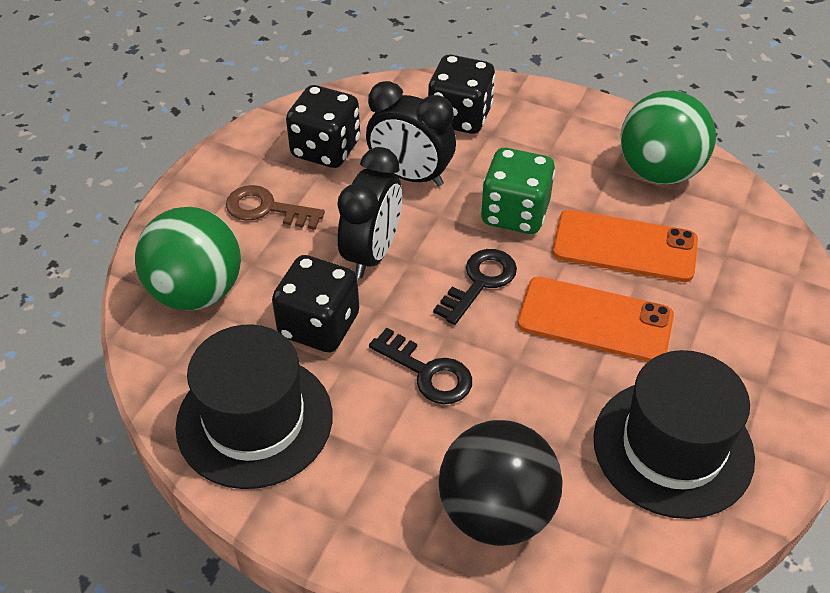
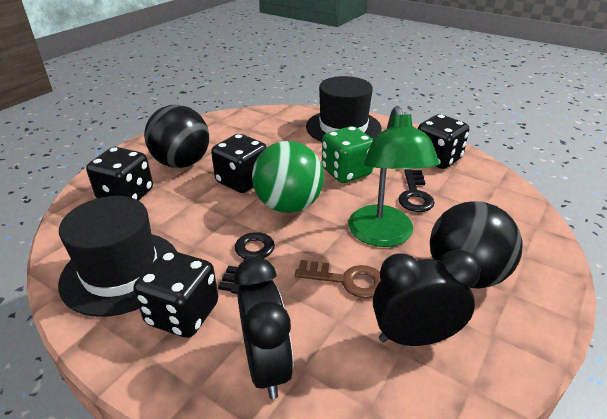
black ball: 1 -> 2
black dice: 3 -> 4
green ball: 2 -> 1
green lamp: 0 -> 1
orange phone: 2 -> 0

